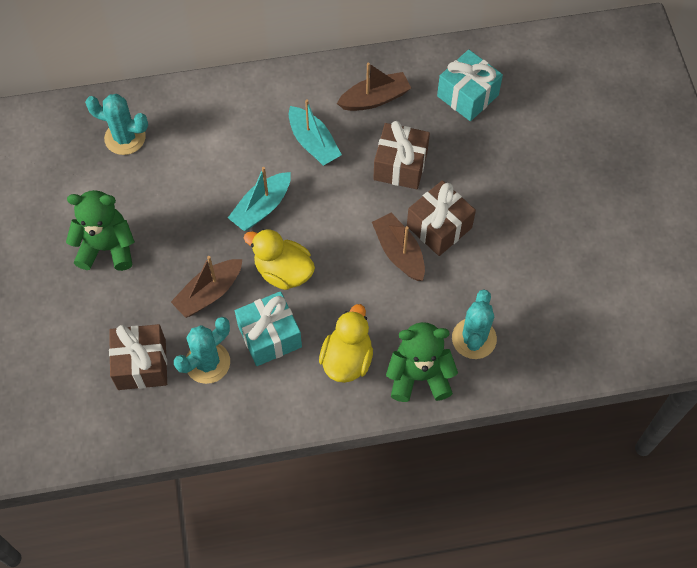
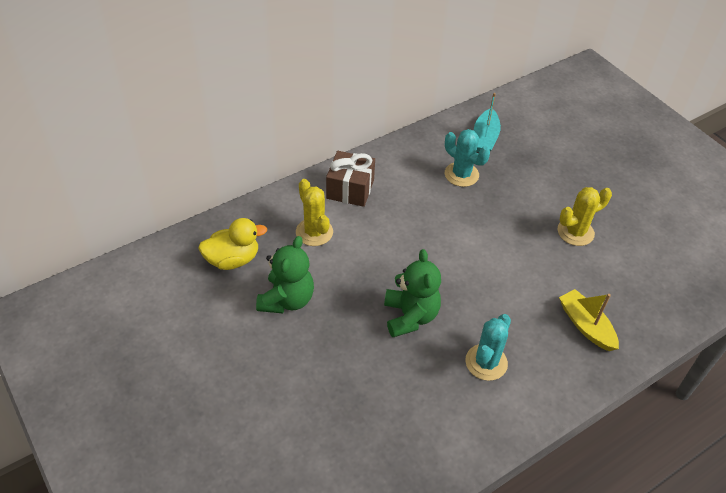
brown boat: 3 -> 0
brown gift: 3 -> 1
turquoise boat: 2 -> 1
turquoise cactus: 3 -> 2
turquoise gift: 2 -> 0
yellow boat: 0 -> 1
yellow cactus: 0 -> 2
yellow duck: 2 -> 1

